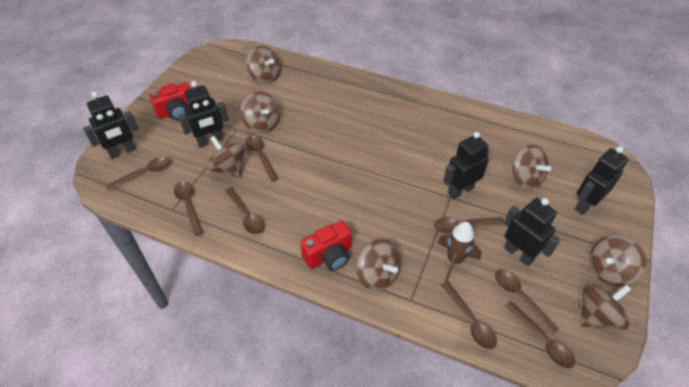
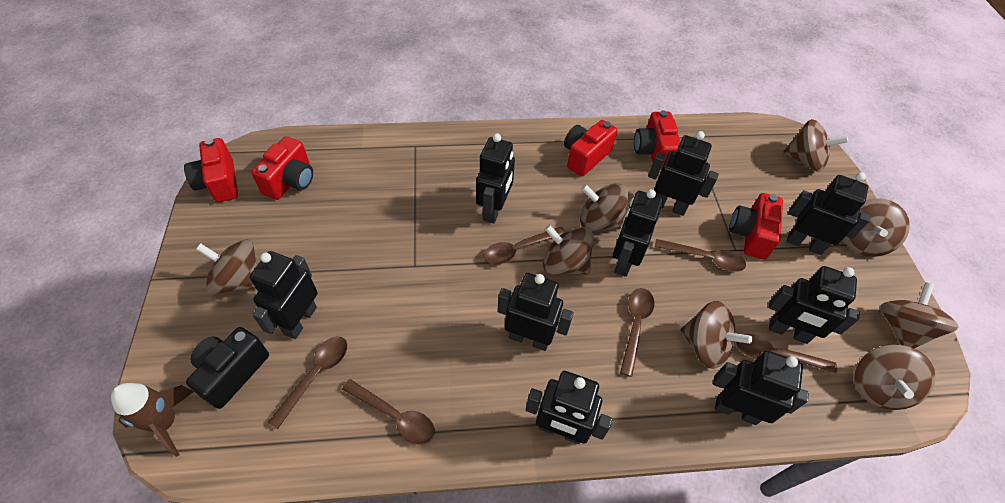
black camera: 0 -> 1
black robot: 5 -> 9
brown spinning top: 7 -> 8
brown spoon: 8 -> 6
red camera: 2 -> 5

